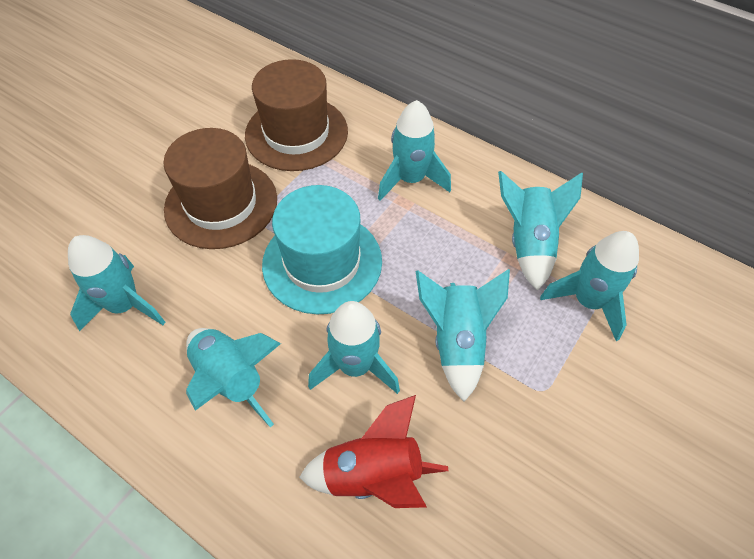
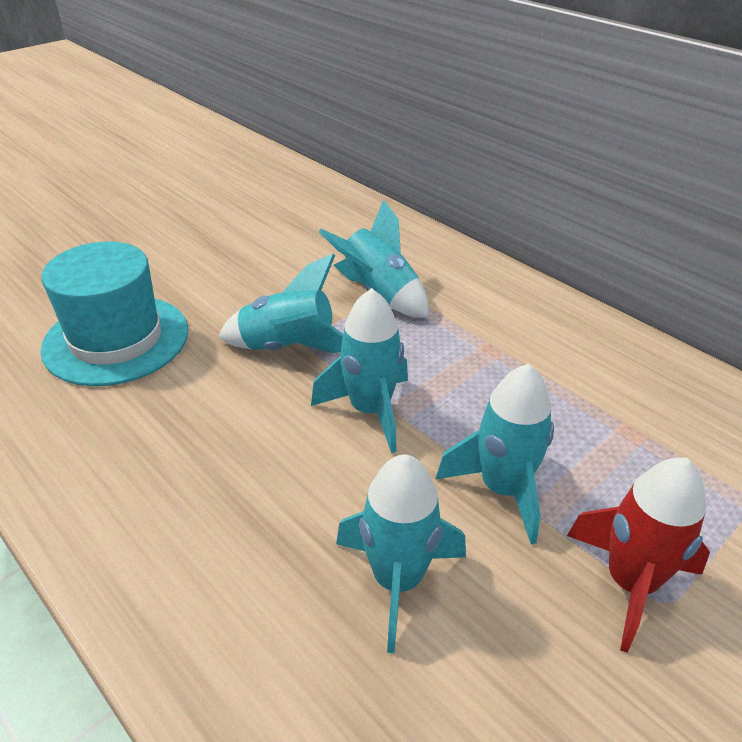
brown hat: 2 -> 0
turquoise rocket: 7 -> 5

